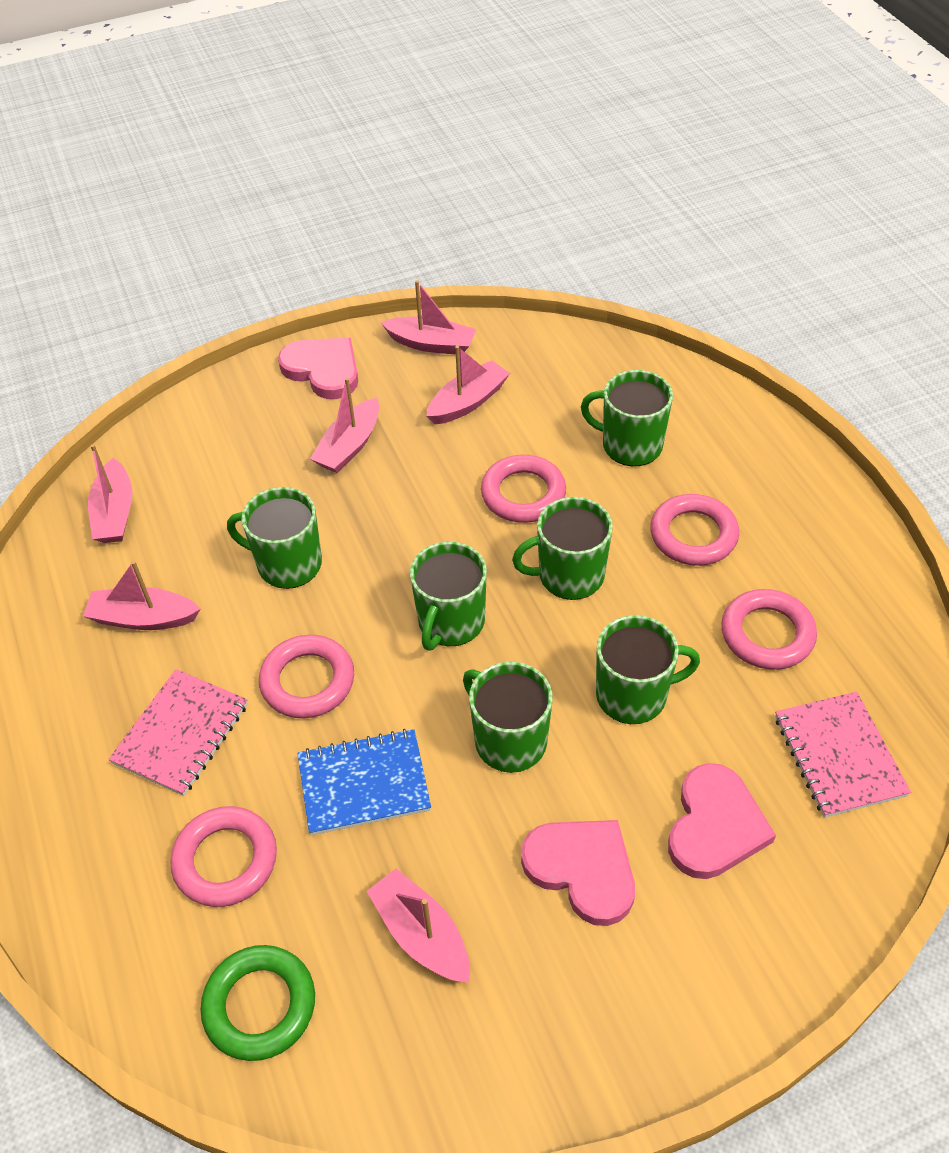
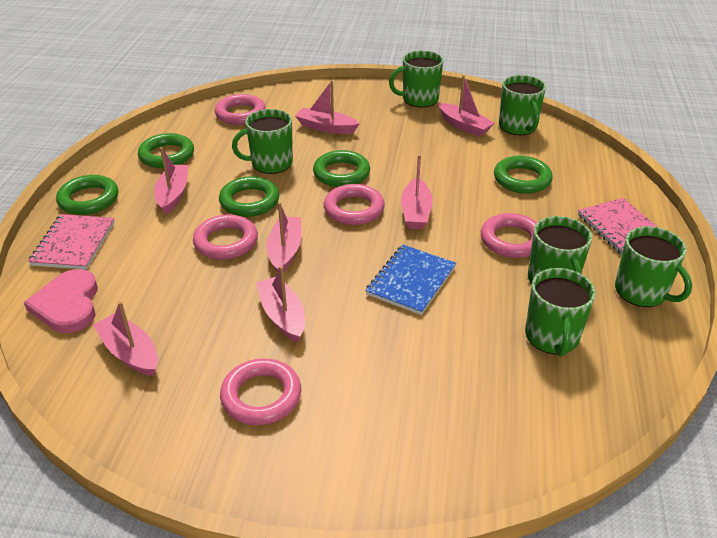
green ring: 1 -> 5
pink boat: 6 -> 7
pink heart: 3 -> 1

